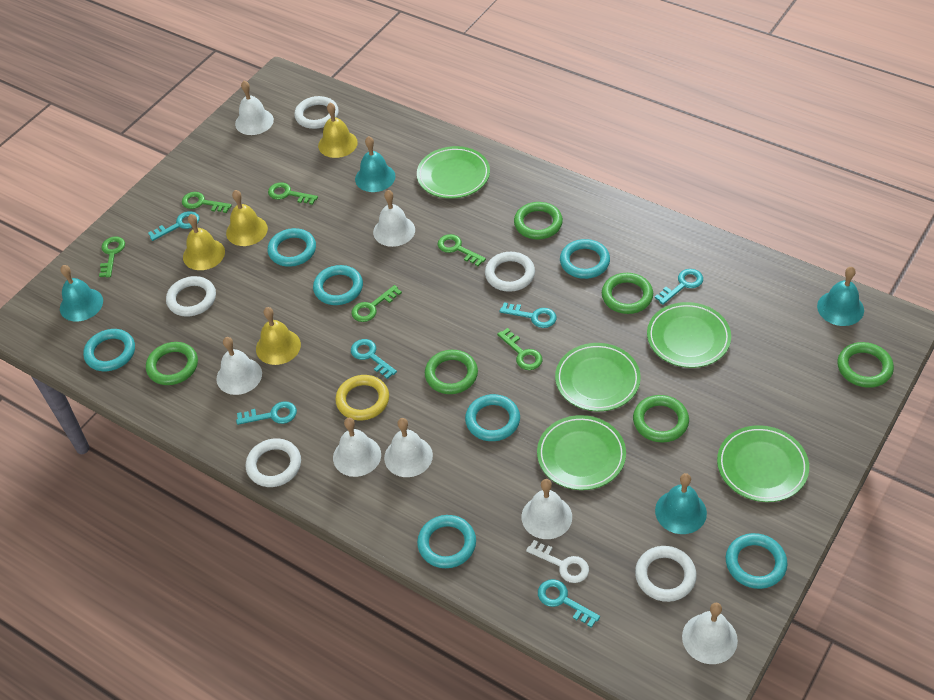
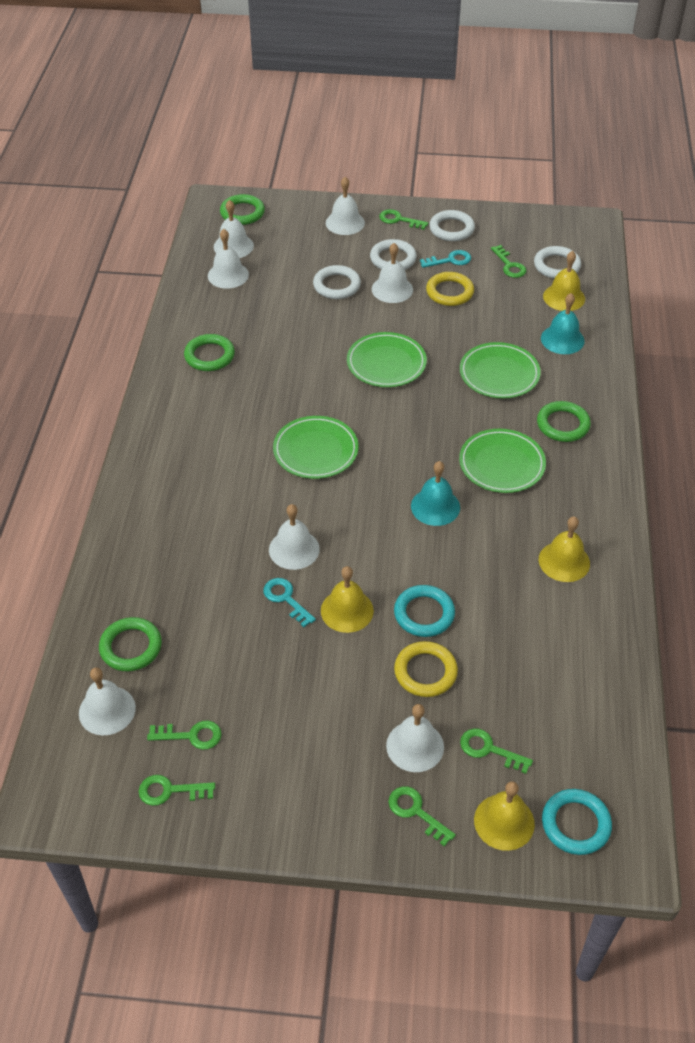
green plate: 5 -> 4
green ring: 6 -> 4
turquoise bell: 4 -> 2
turquoise key: 6 -> 2
turquoise ring: 7 -> 2
white key: 1 -> 0
white ring: 5 -> 4
yellow ring: 1 -> 2

